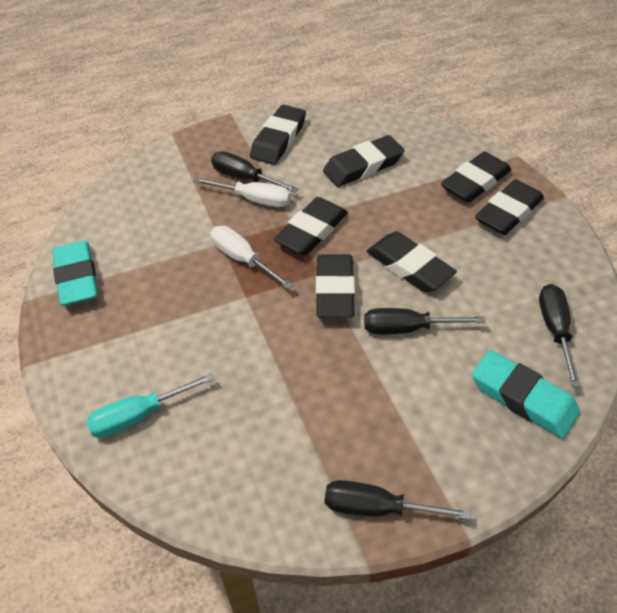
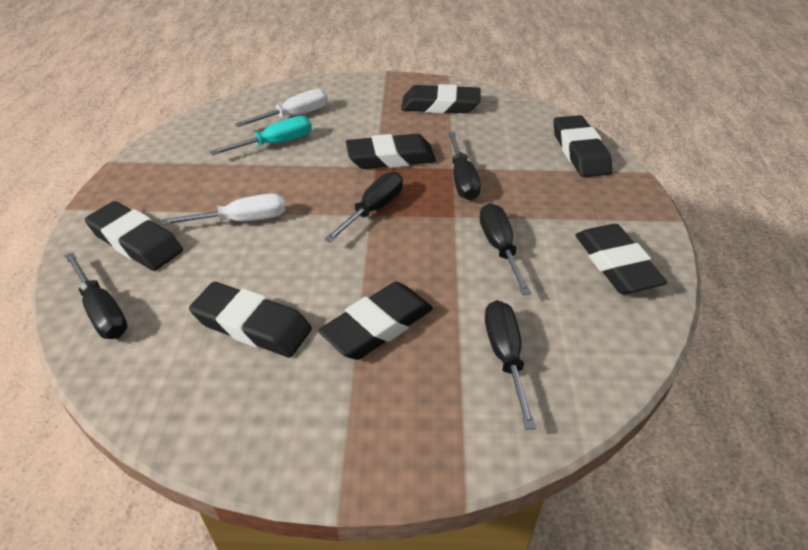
black screwdriver: 4 -> 5
turquoise eraser: 2 -> 0

